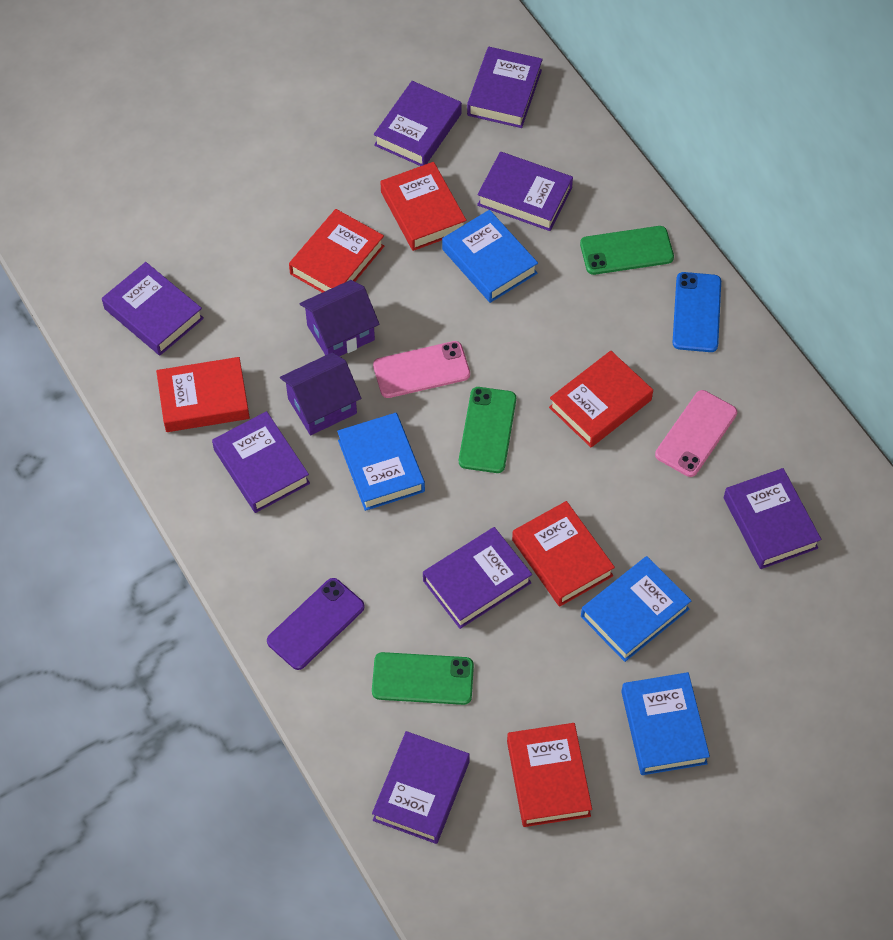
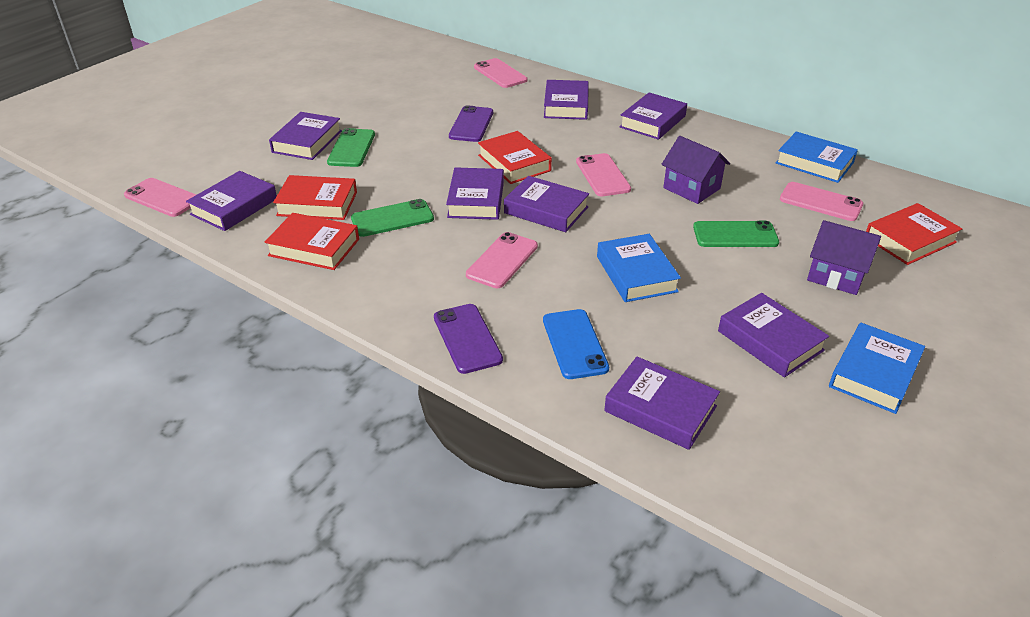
blue book: 4 -> 3
pink phone: 2 -> 5
purple phone: 1 -> 2
red book: 6 -> 4

